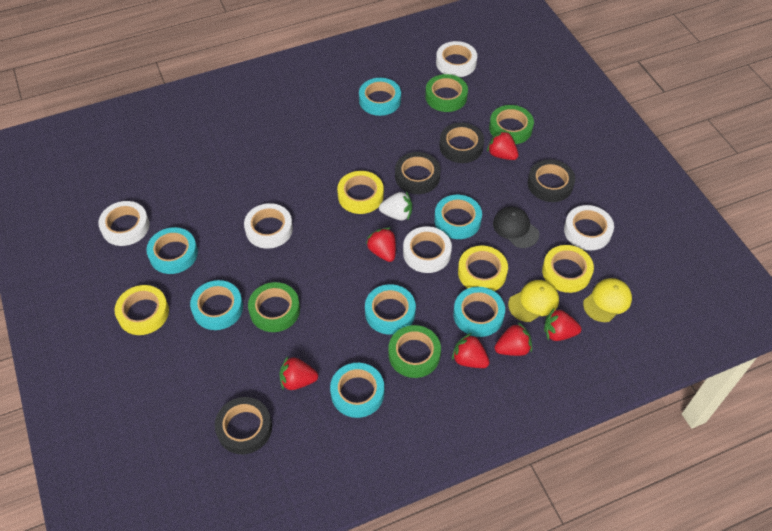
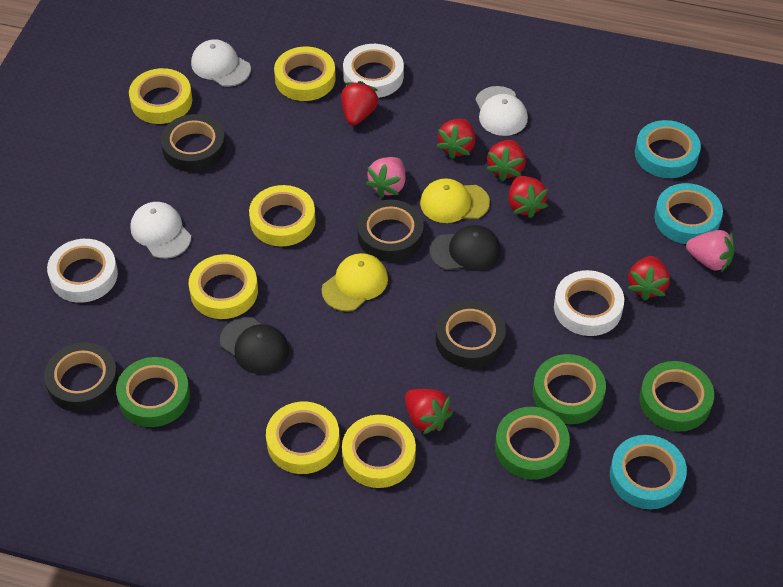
black cap: 1 -> 2
pink strawberry: 0 -> 2
turquoise tape: 7 -> 3
white cap: 0 -> 3
white strawberry: 1 -> 0
white tape: 5 -> 3
yellow tape: 4 -> 6

